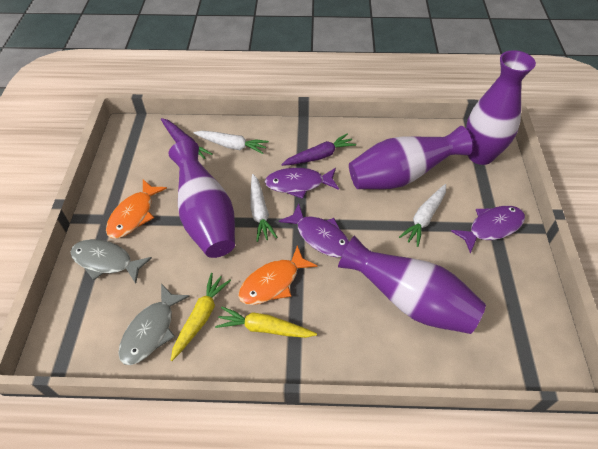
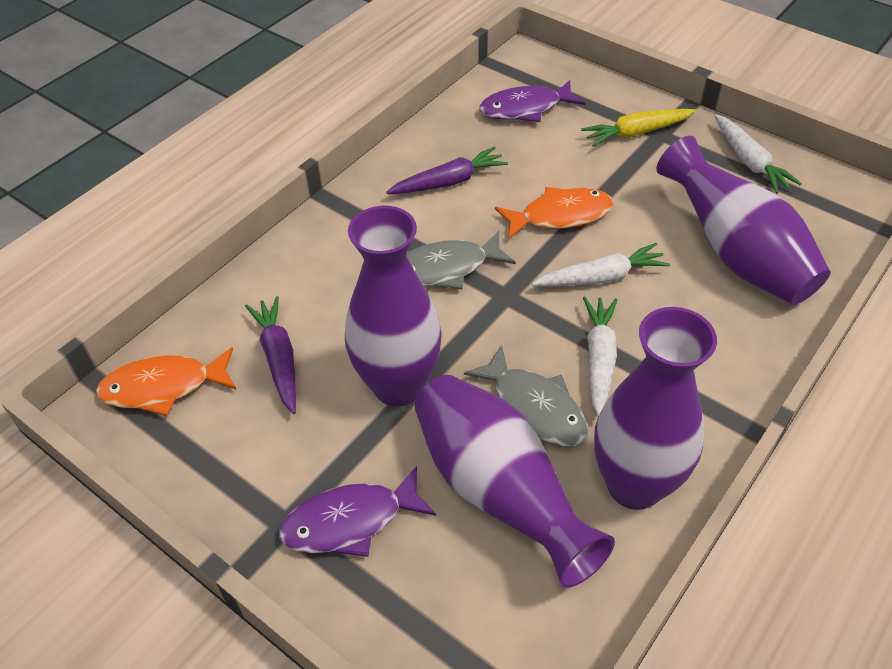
purple fish: 3 -> 2
yellow carrot: 2 -> 1

